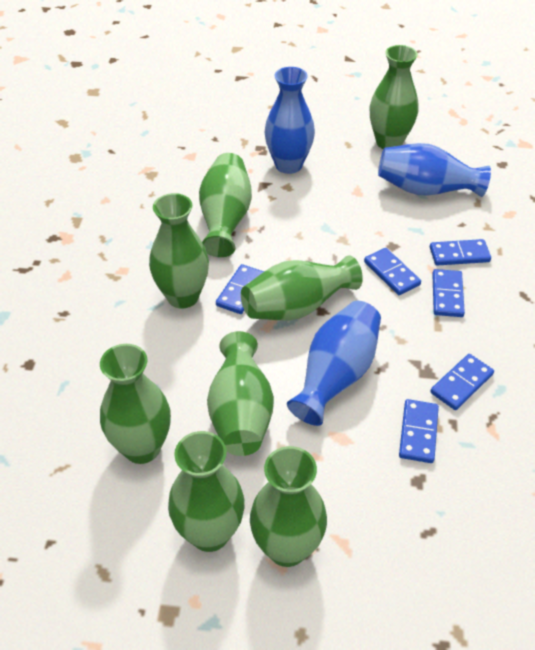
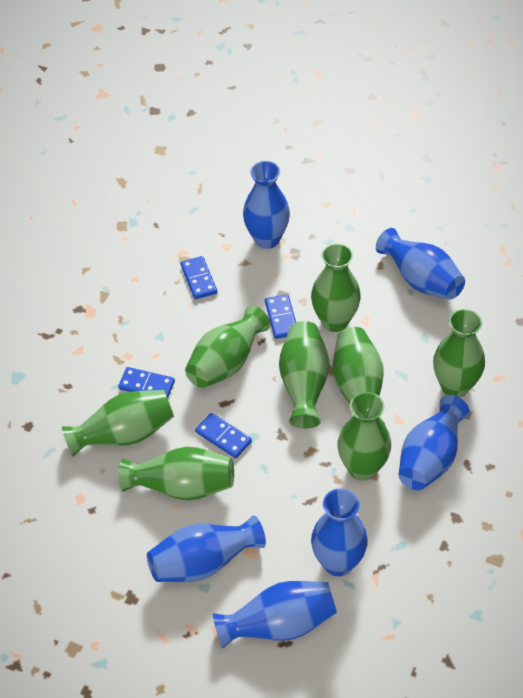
blue domino: 6 -> 4
blue vase: 3 -> 6

